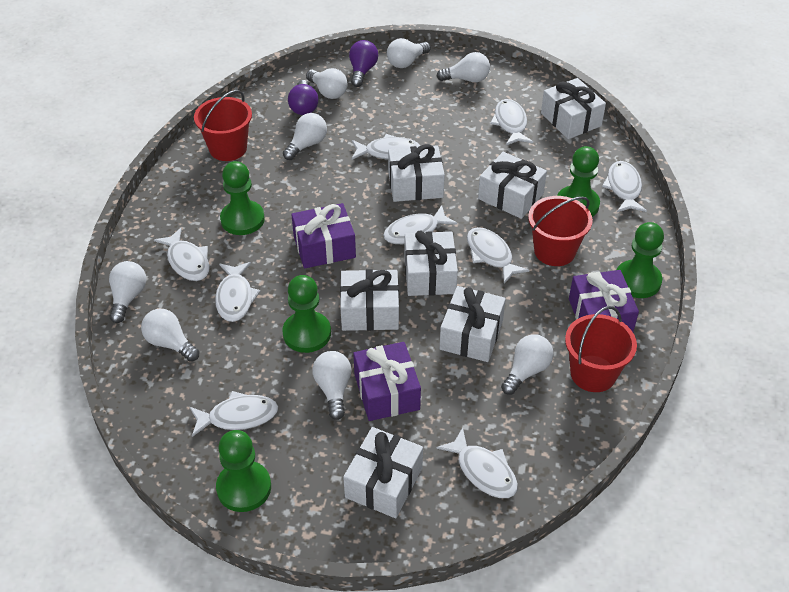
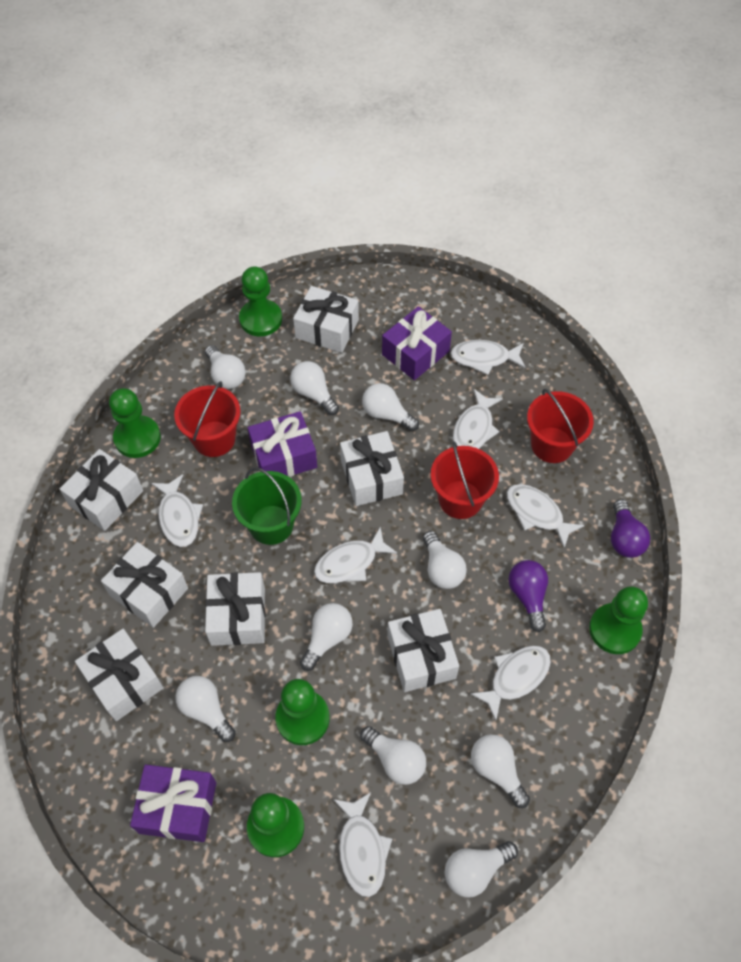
green bucket: 0 -> 1
white fish: 9 -> 7
white light bulb: 8 -> 9

